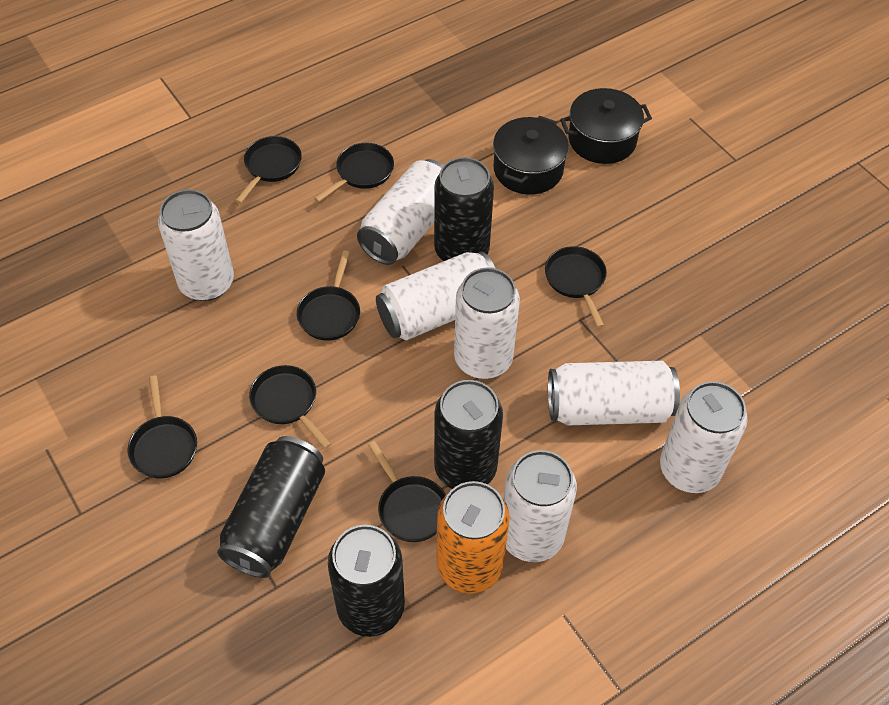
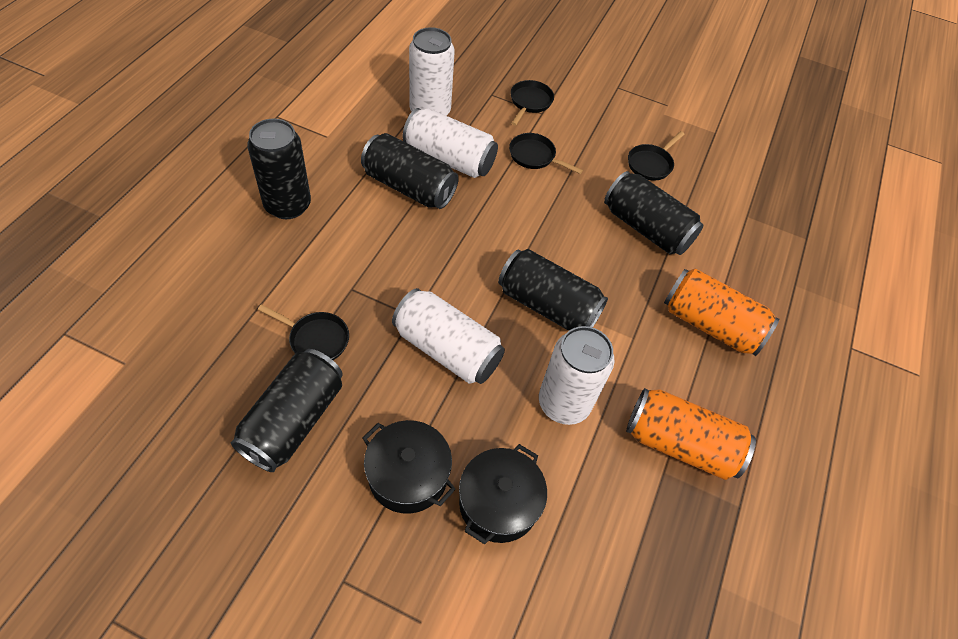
black can: 4 -> 5
black pan: 7 -> 4
orange can: 1 -> 2
white can: 7 -> 4

